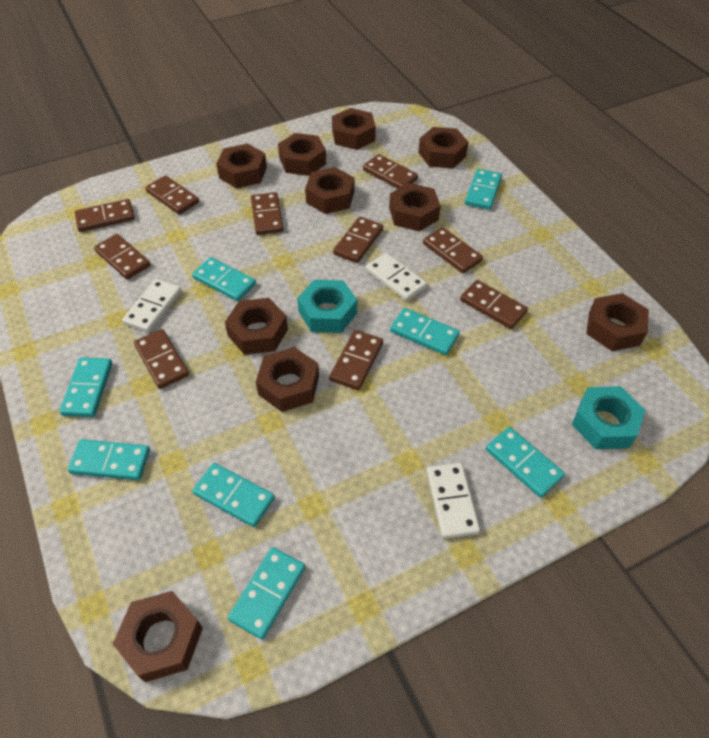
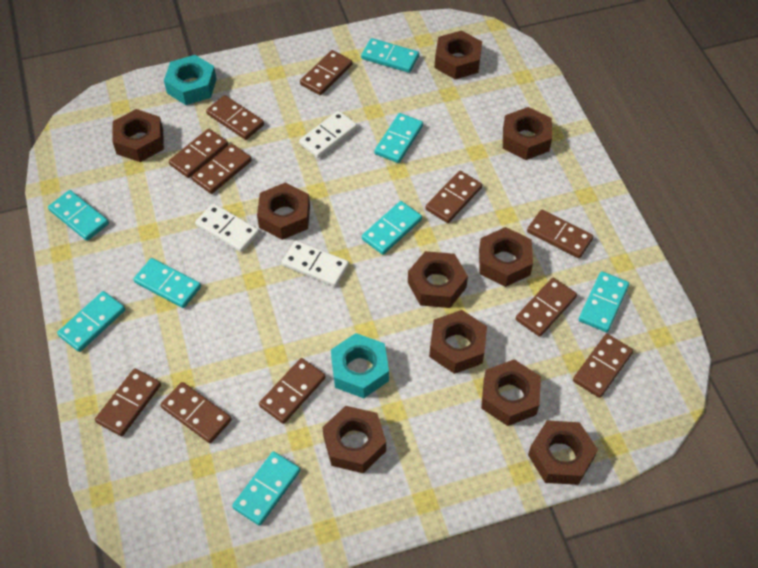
brown domino: 10 -> 11

